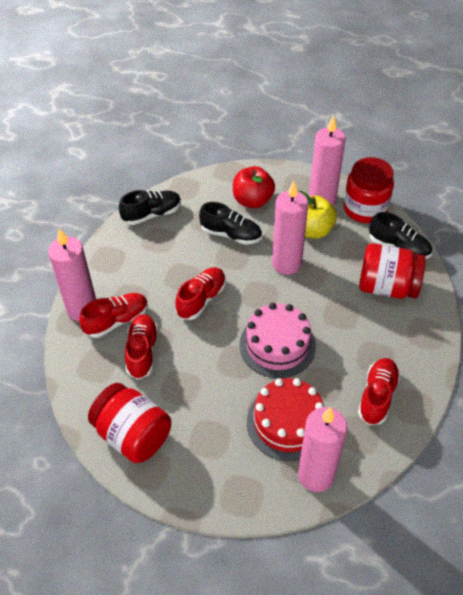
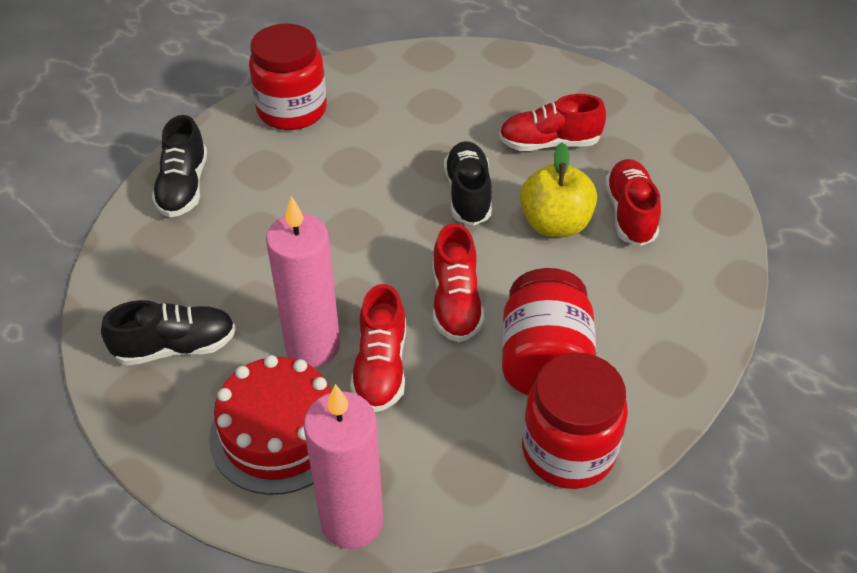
pink cake: 1 -> 0
pink candle: 4 -> 2
red apple: 1 -> 0

